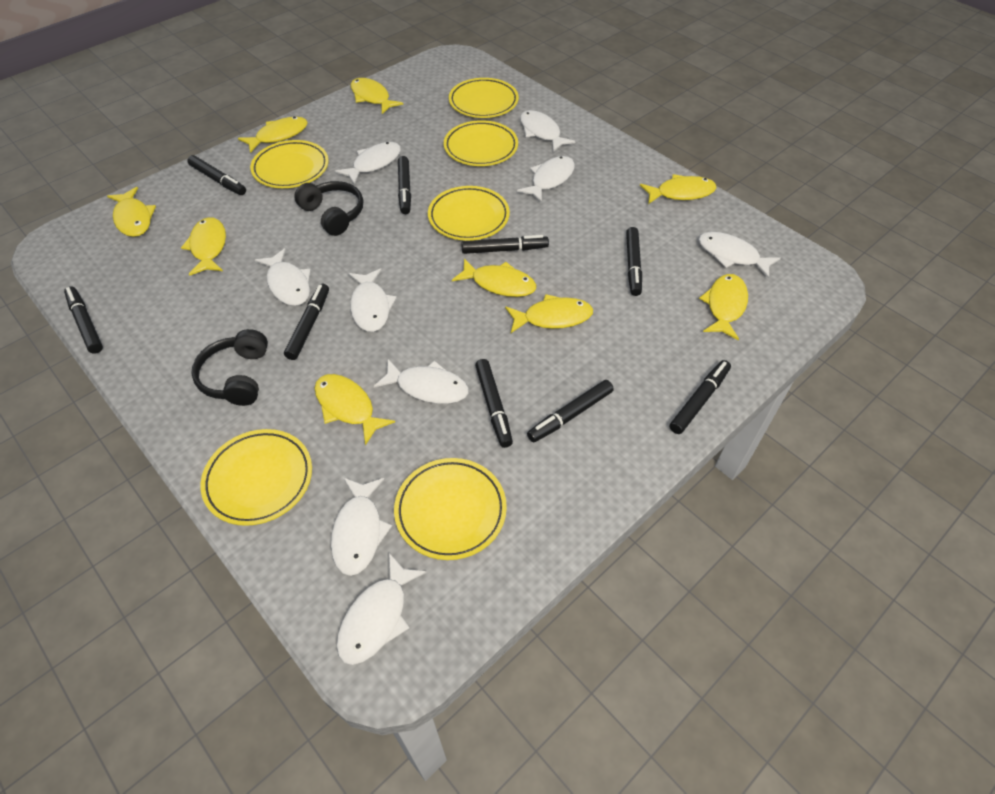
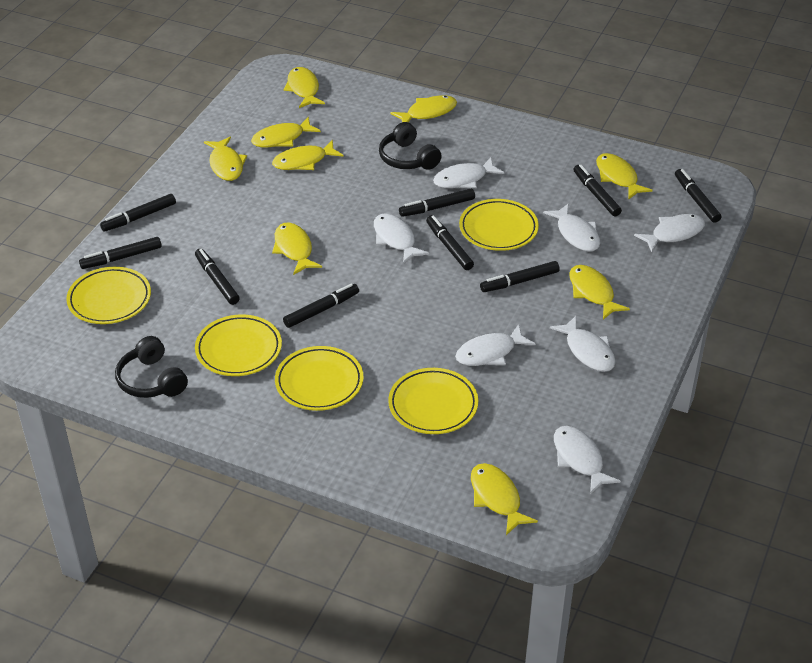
white fish: 9 -> 7
yellow plate: 6 -> 5

